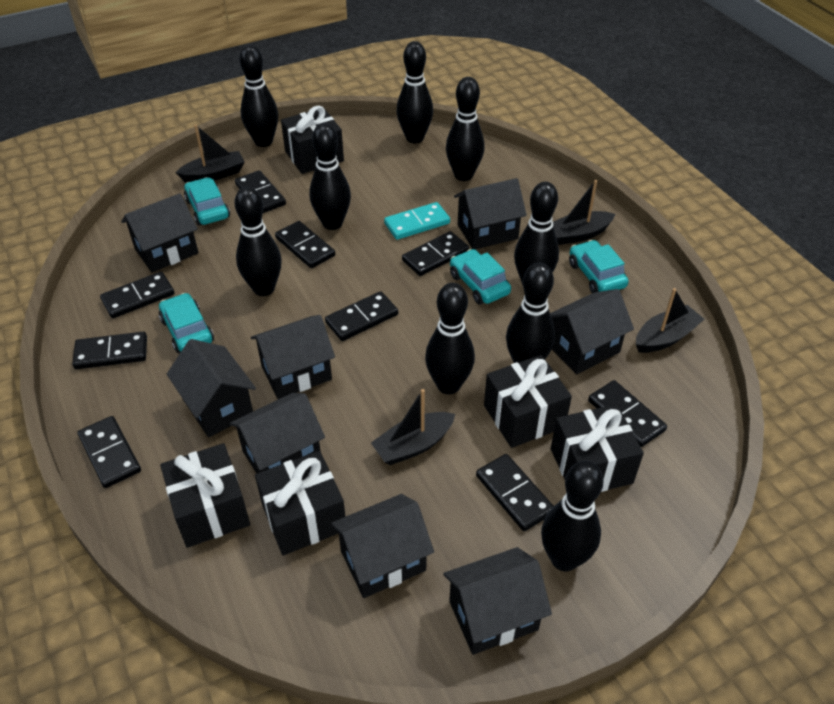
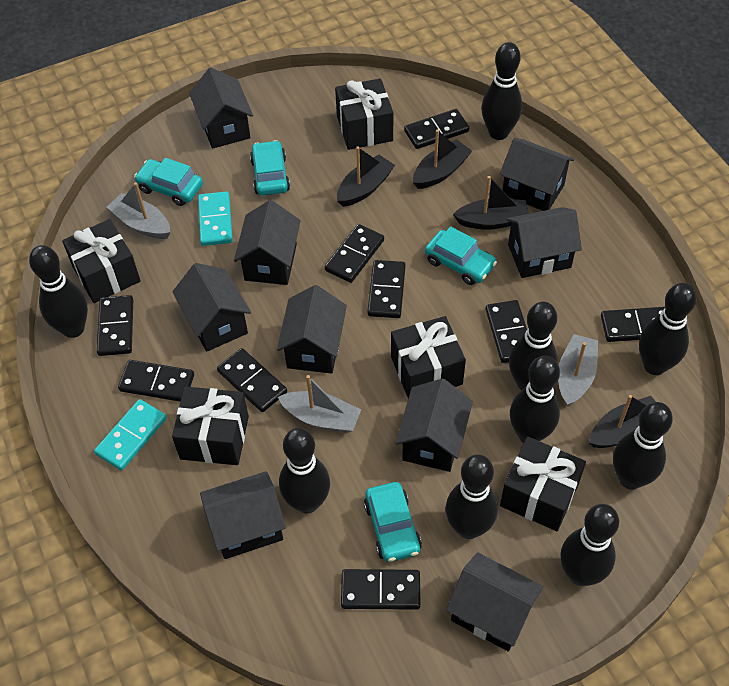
black house: 8 -> 9
grey boat: 0 -> 3
turquoise domino: 1 -> 2

